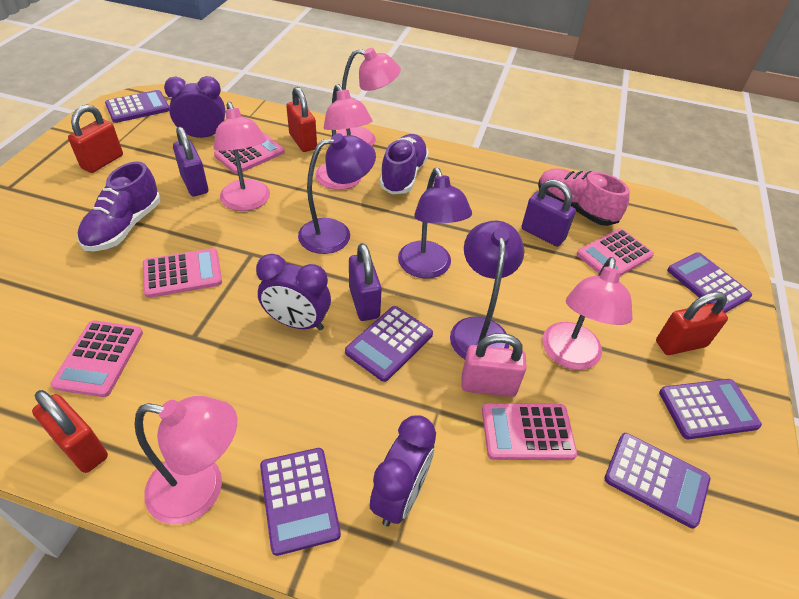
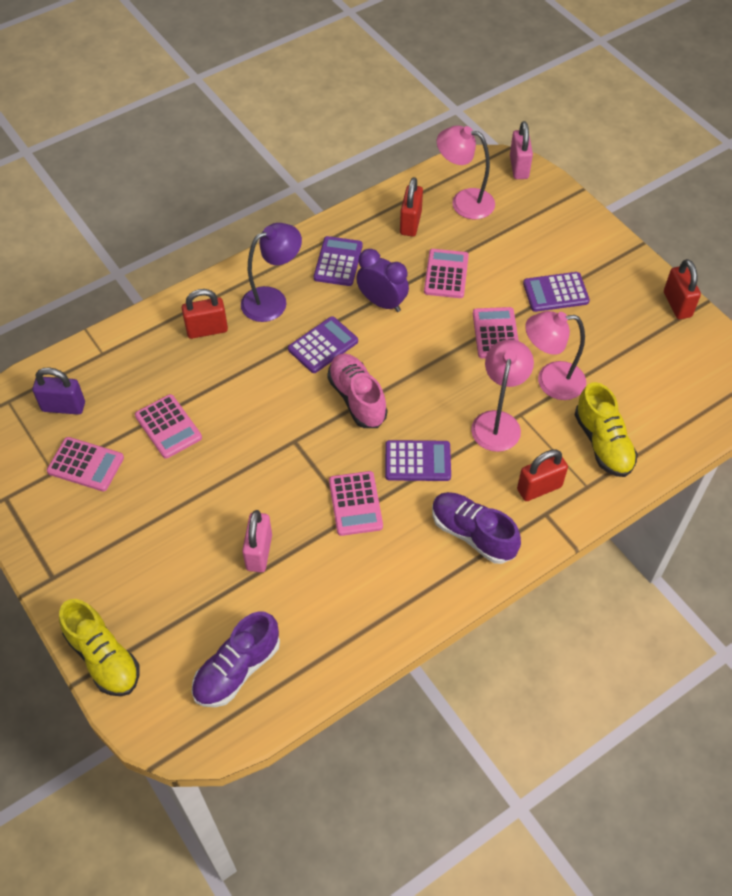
pink lamp: 5 -> 3
pink padlock: 1 -> 2
purple calculator: 6 -> 4
purple clock: 3 -> 1
purple lamp: 3 -> 1
purple padlock: 3 -> 1
yellow shoe: 0 -> 2

